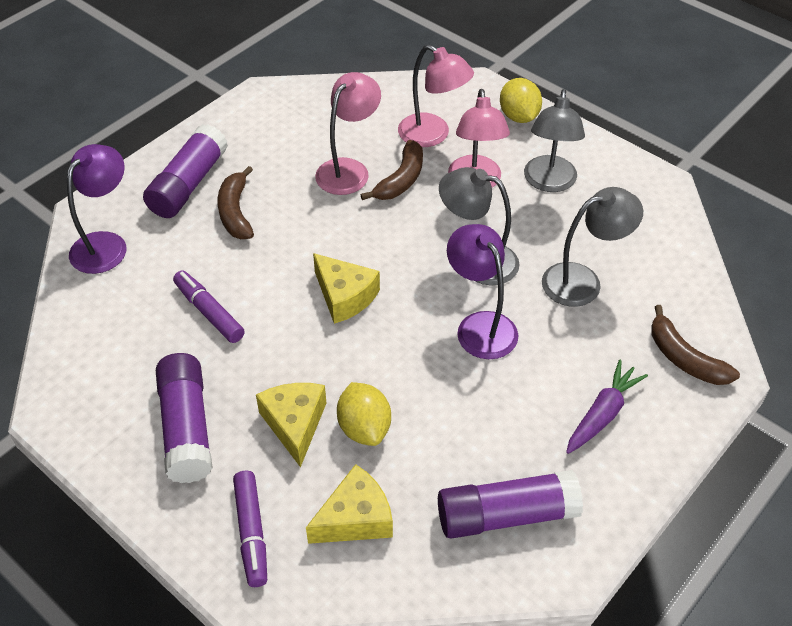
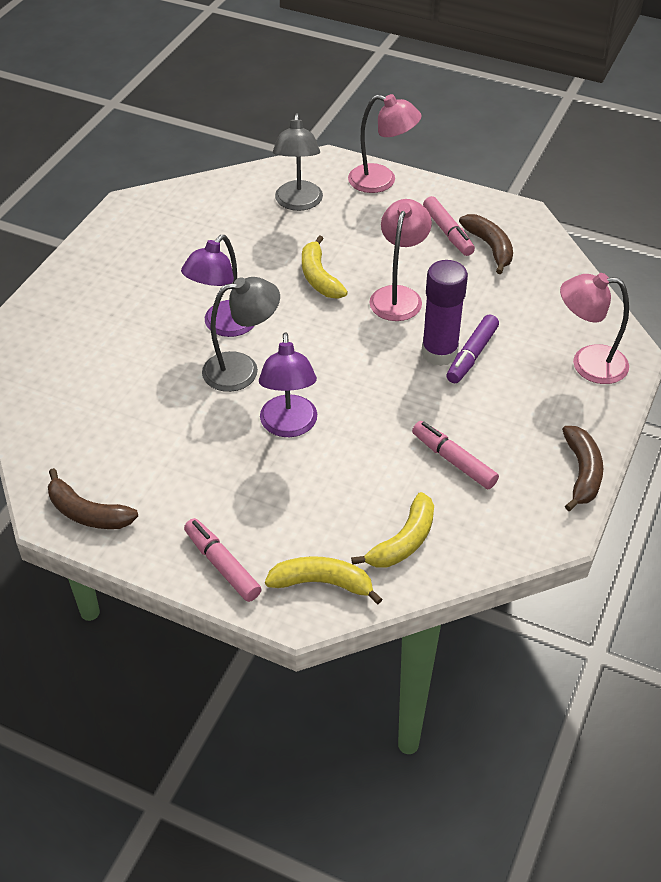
grey lamp: 3 -> 2
pink marker: 0 -> 3
purple carrot: 1 -> 0
purple glue stick: 3 -> 1
purple marker: 2 -> 1
yellow banana: 0 -> 3
yellow cheese: 3 -> 0
yellow lemon: 2 -> 0

